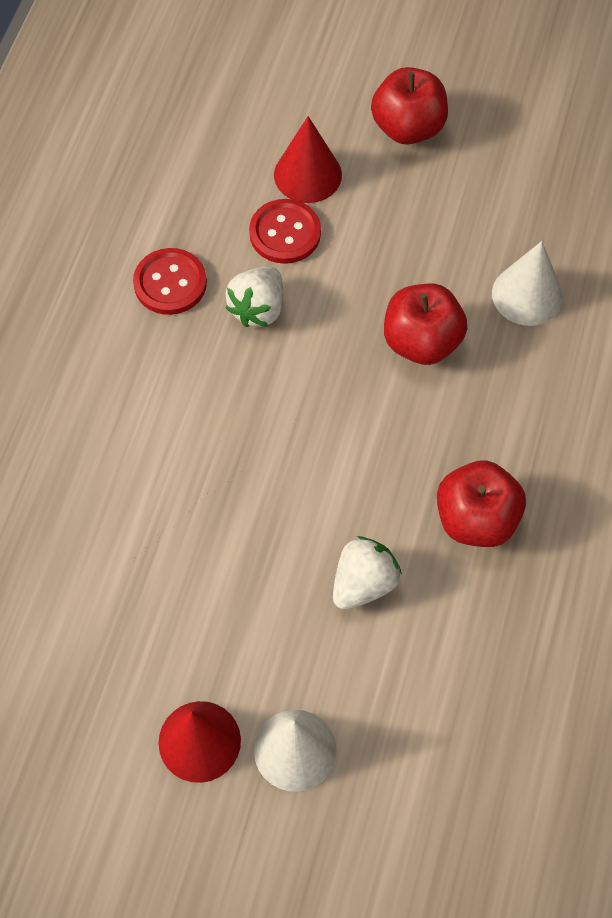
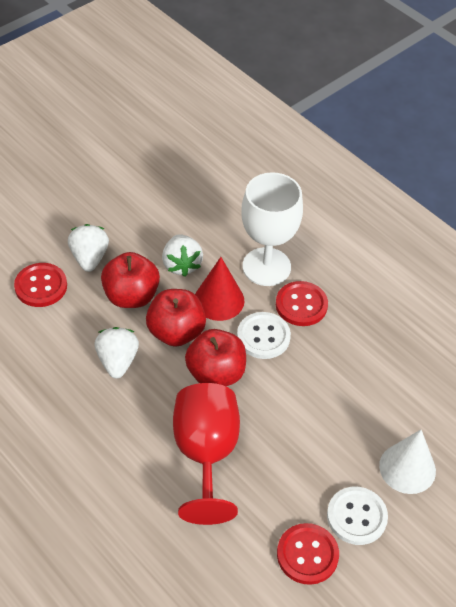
red button: 2 -> 3
red cone: 2 -> 1
red goblet: 0 -> 1
white button: 0 -> 2
white cone: 2 -> 1
white goblet: 0 -> 1
white strawberry: 2 -> 3

